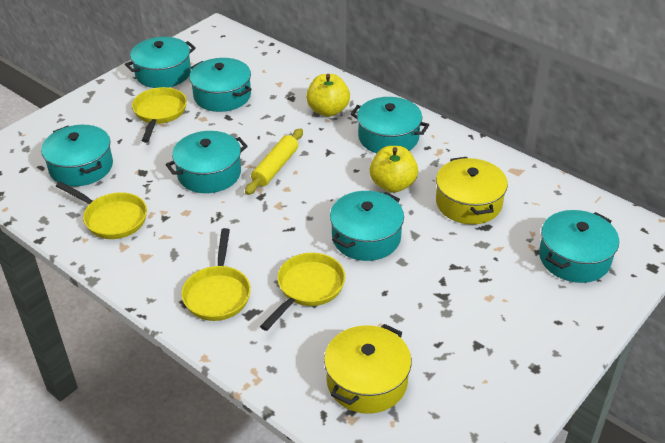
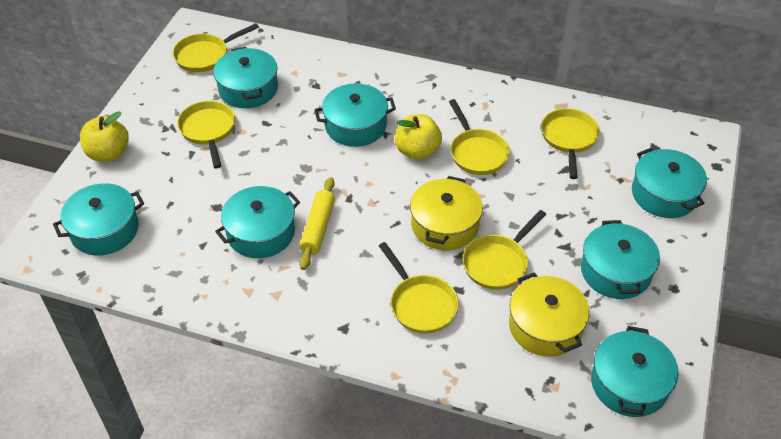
yellow pan: 4 -> 6

